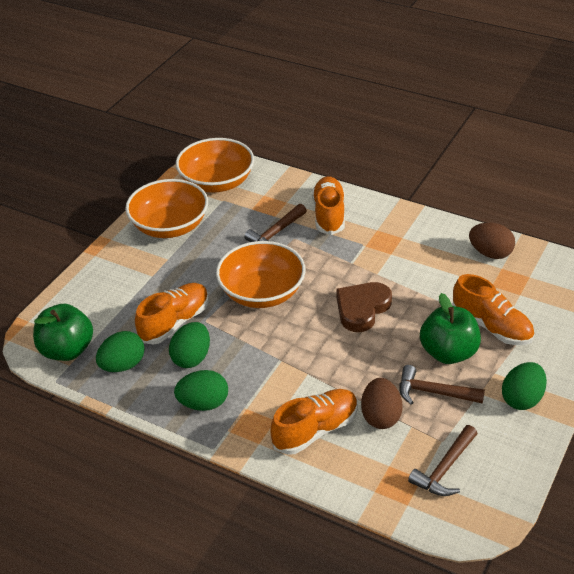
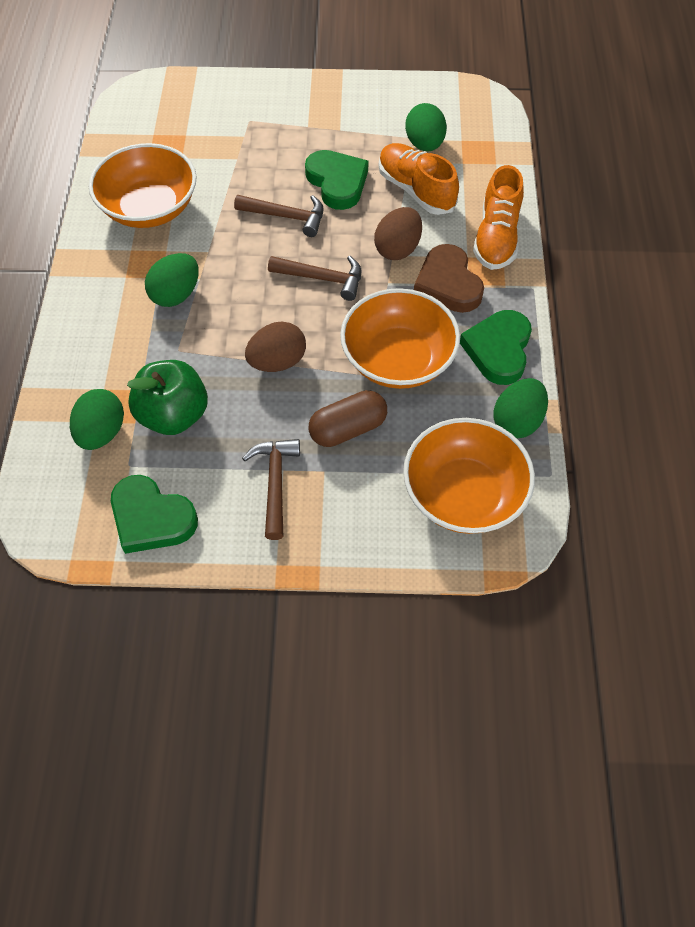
brown capsule: 0 -> 1
green apple: 2 -> 1
green heart: 0 -> 3
orange shoe: 4 -> 2

